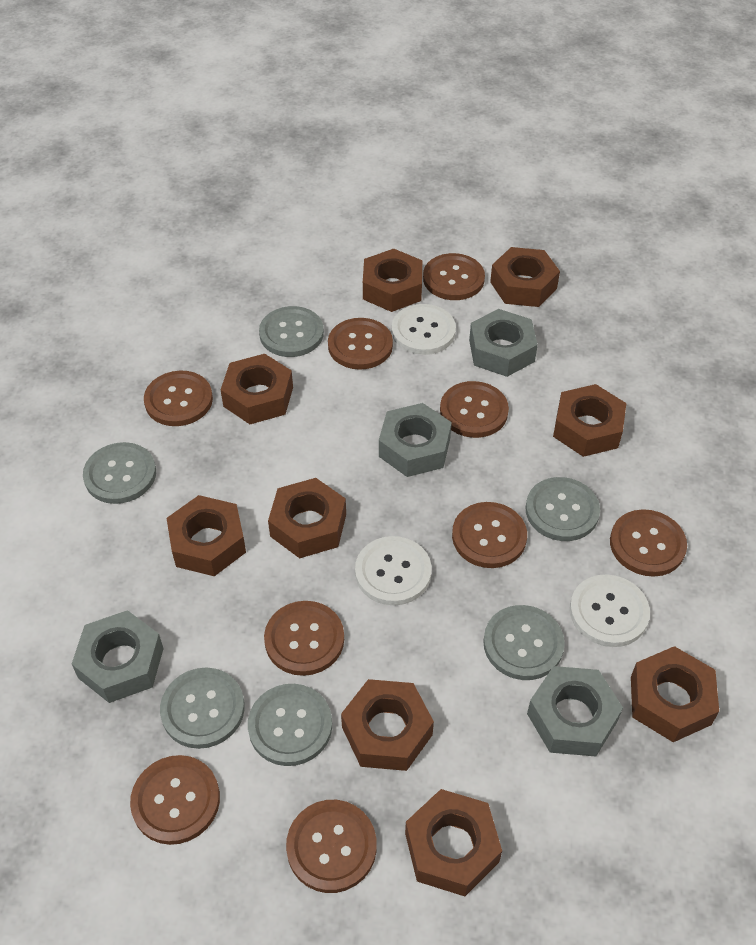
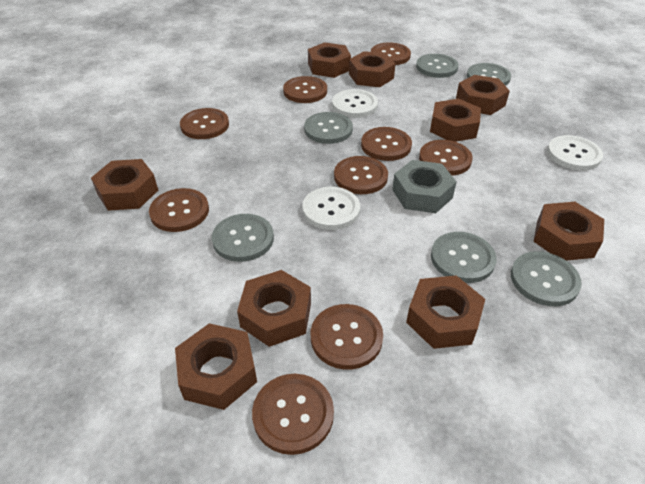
grey nut: 4 -> 1

